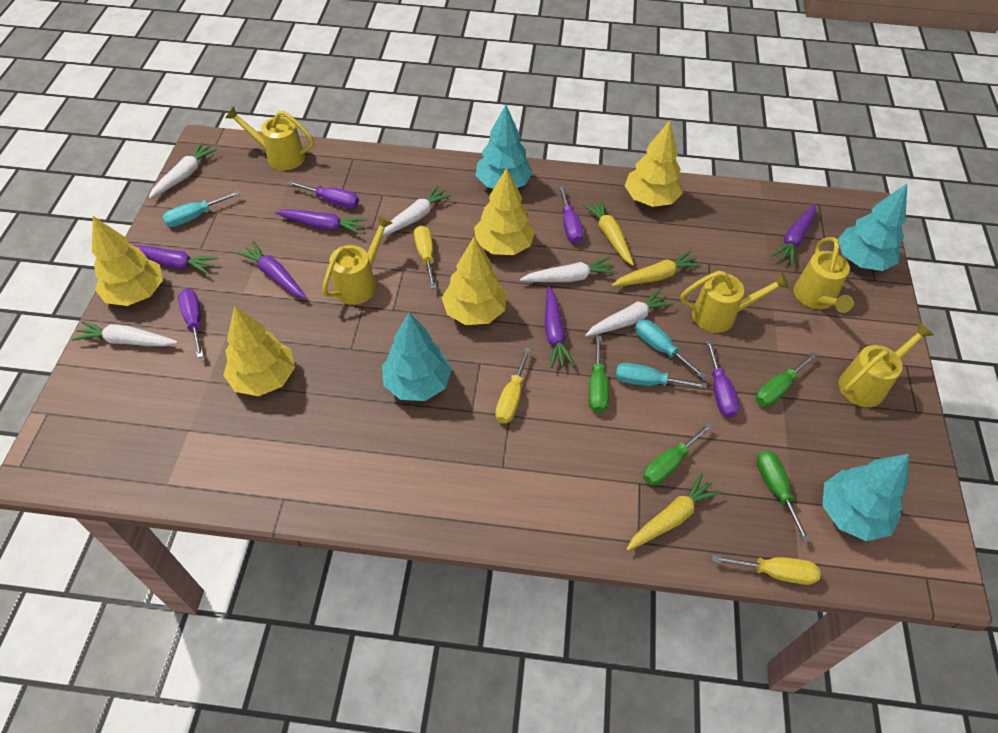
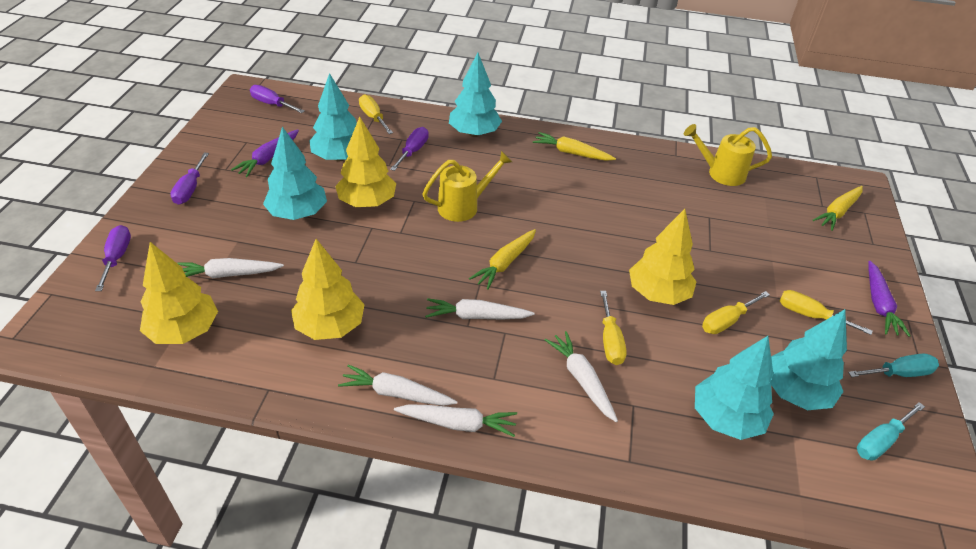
green screwdriver: 4 -> 0
purple carrot: 5 -> 2
turquoise screwdriver: 3 -> 2
turquoise tree: 4 -> 5
yellow screwdriver: 3 -> 4
yellow tree: 5 -> 4
yellow watering can: 5 -> 2

